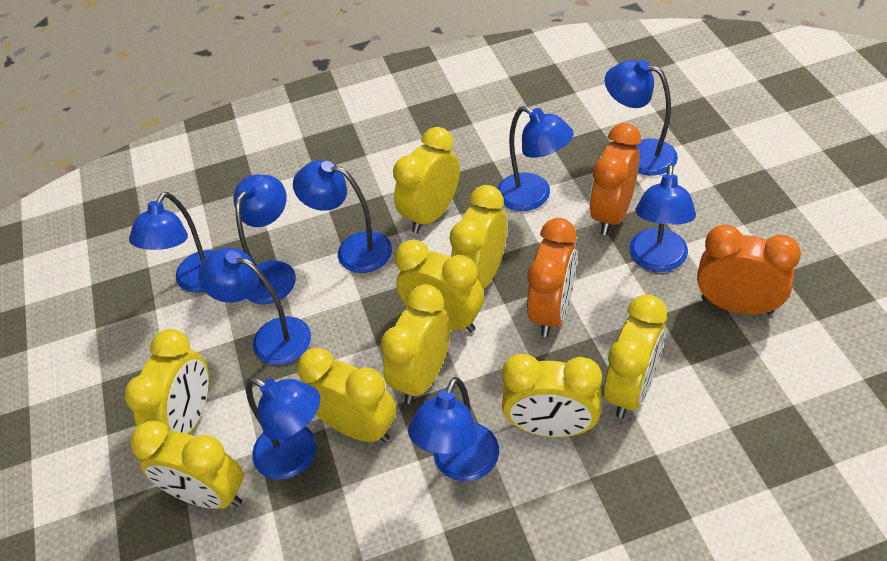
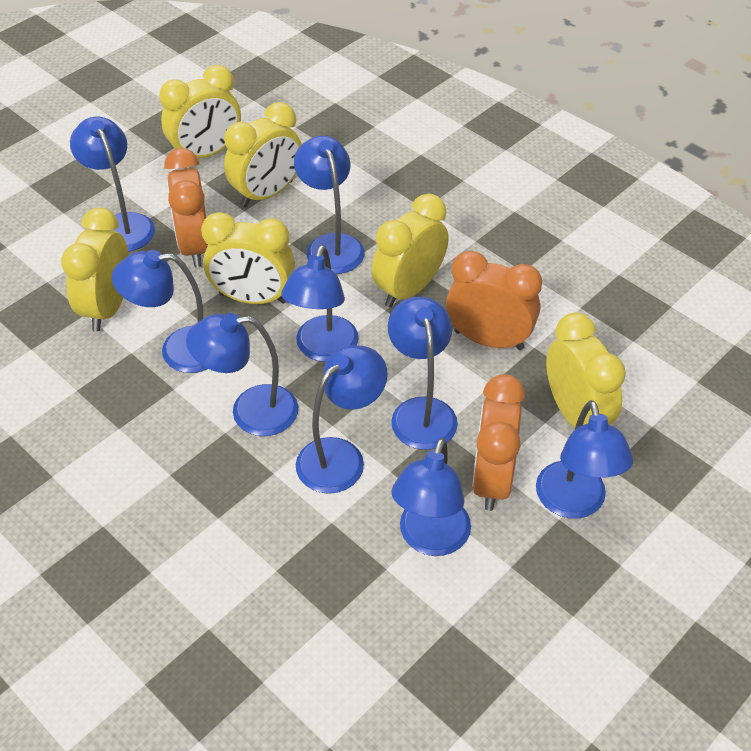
yellow clock: 9 -> 6

